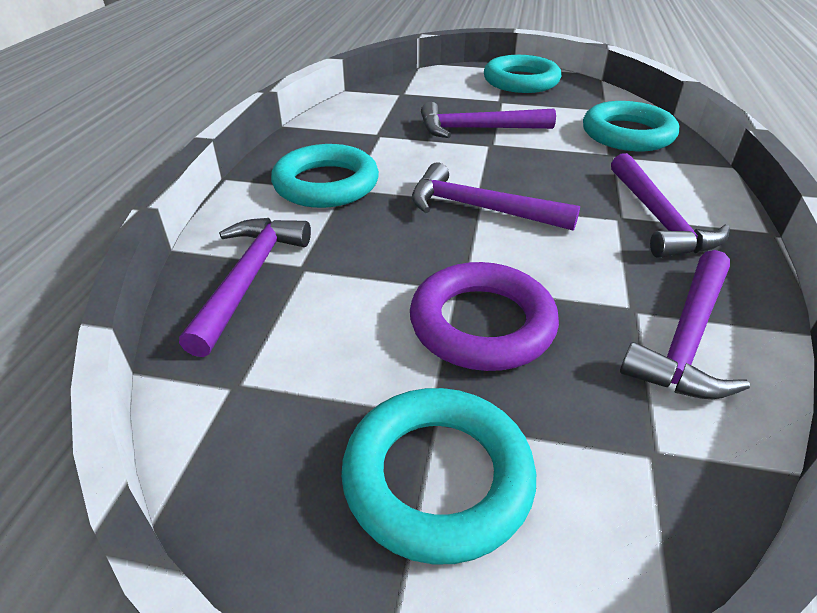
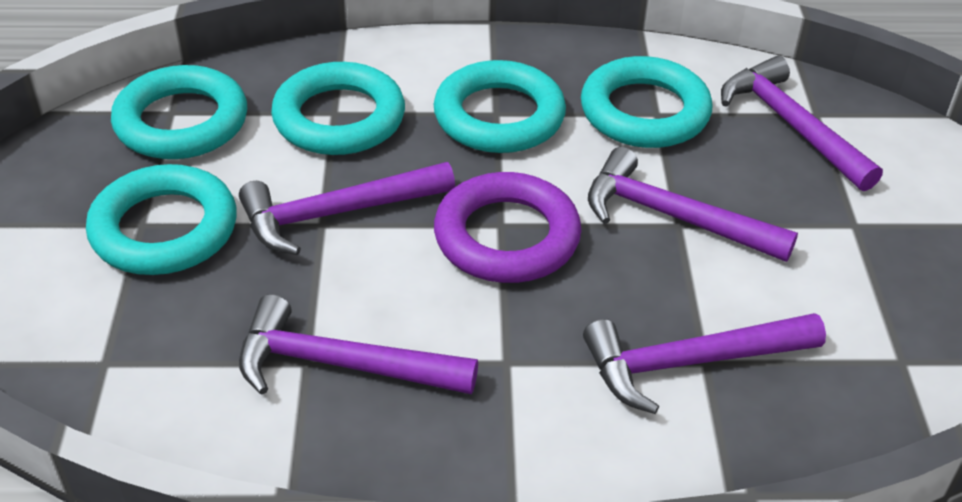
turquoise ring: 4 -> 5

